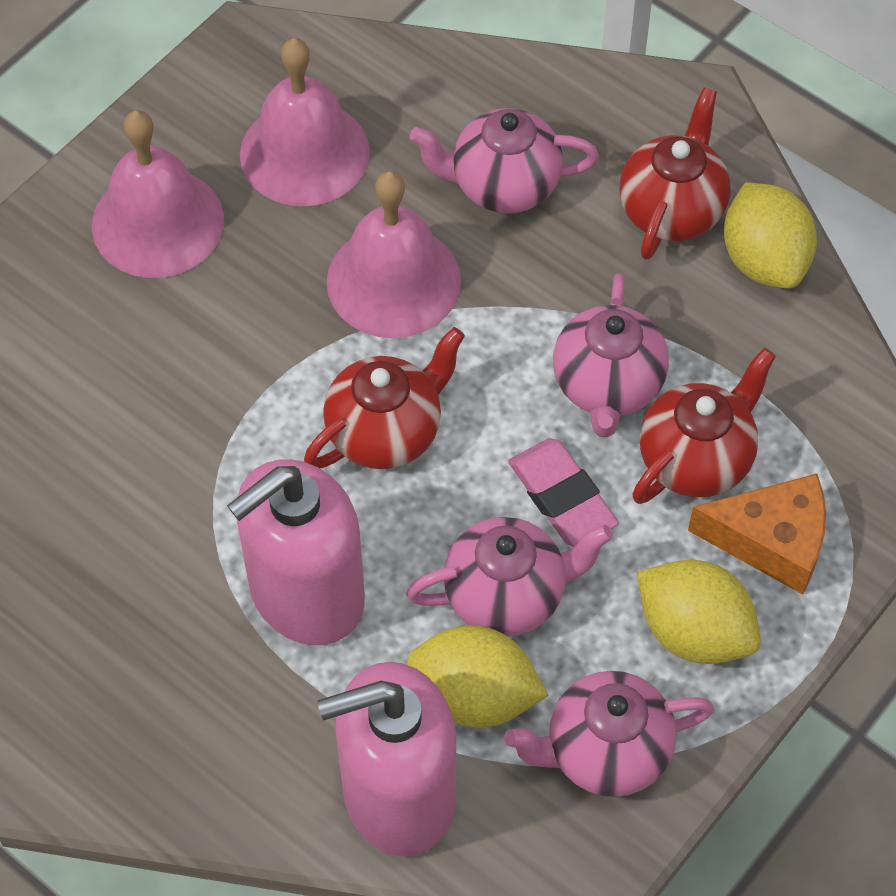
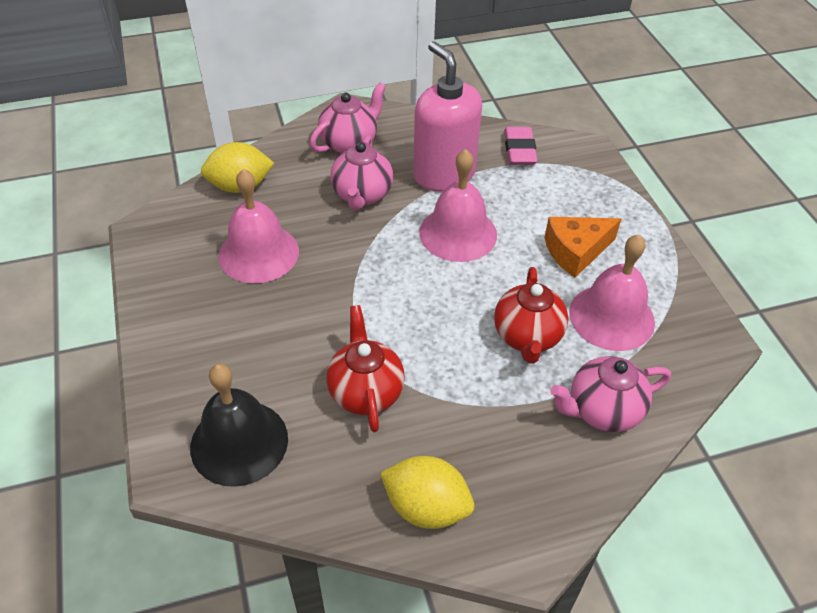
black bell: 0 -> 1
pink soap dispenser: 2 -> 1
pink teapot: 4 -> 3
red teapot: 3 -> 2
yellow lemon: 3 -> 2

